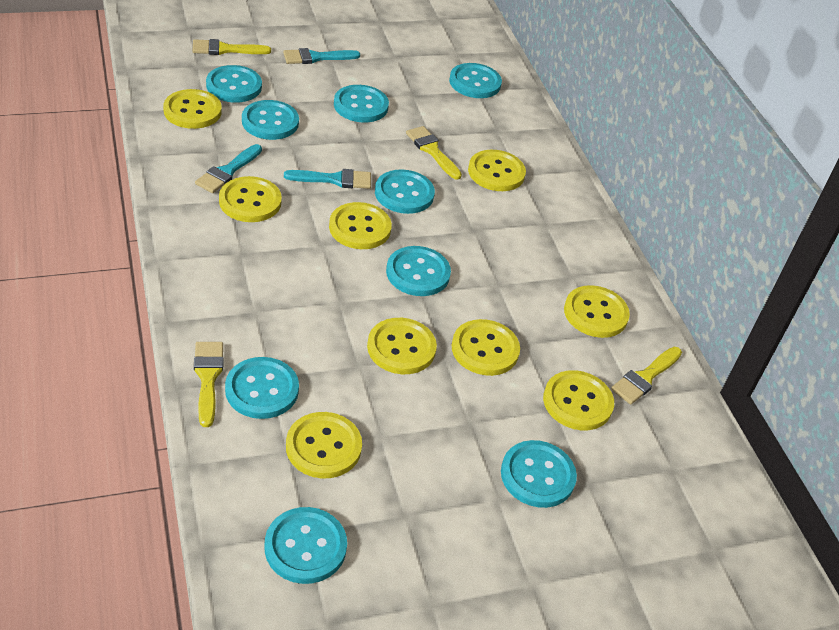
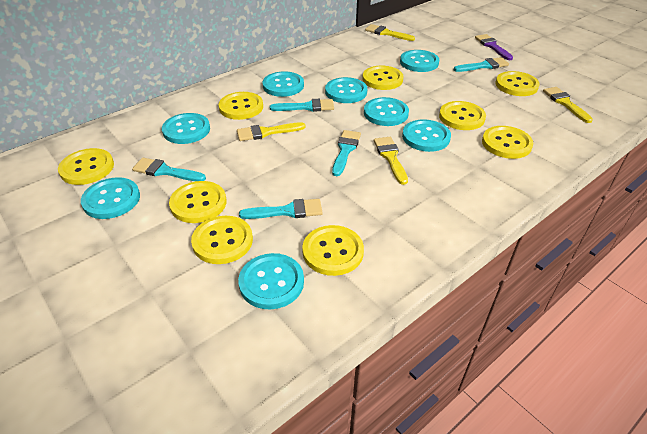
purple brush: 0 -> 1
turquoise brush: 3 -> 5
turquoise button: 9 -> 8

